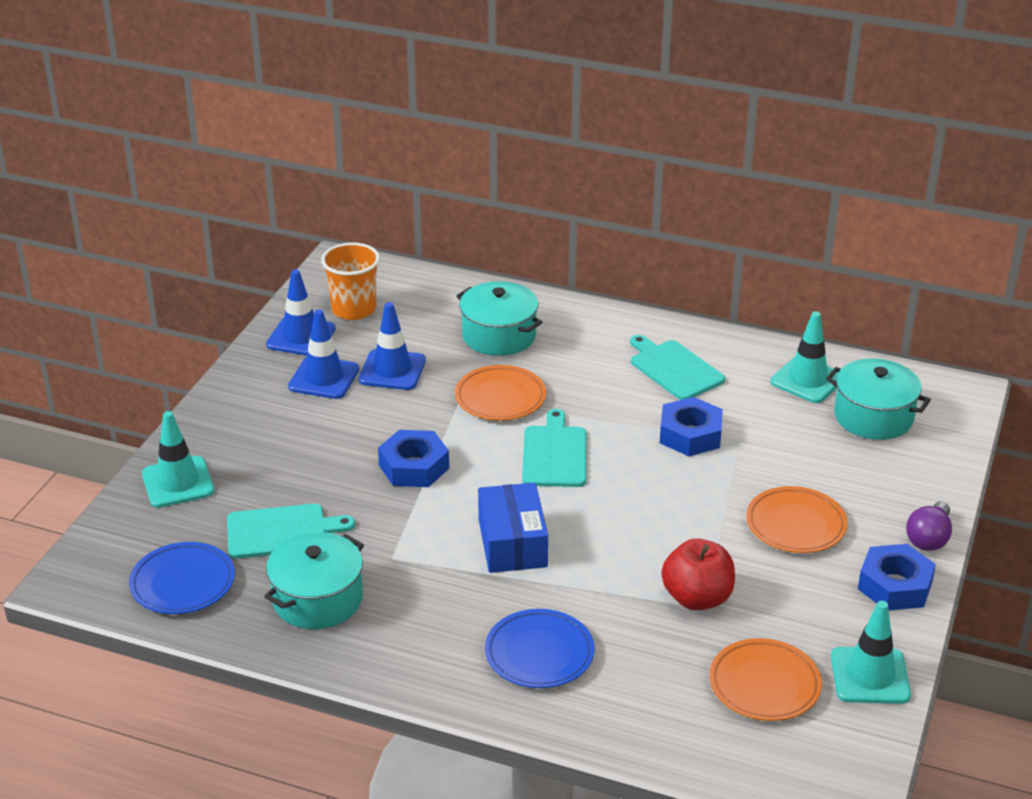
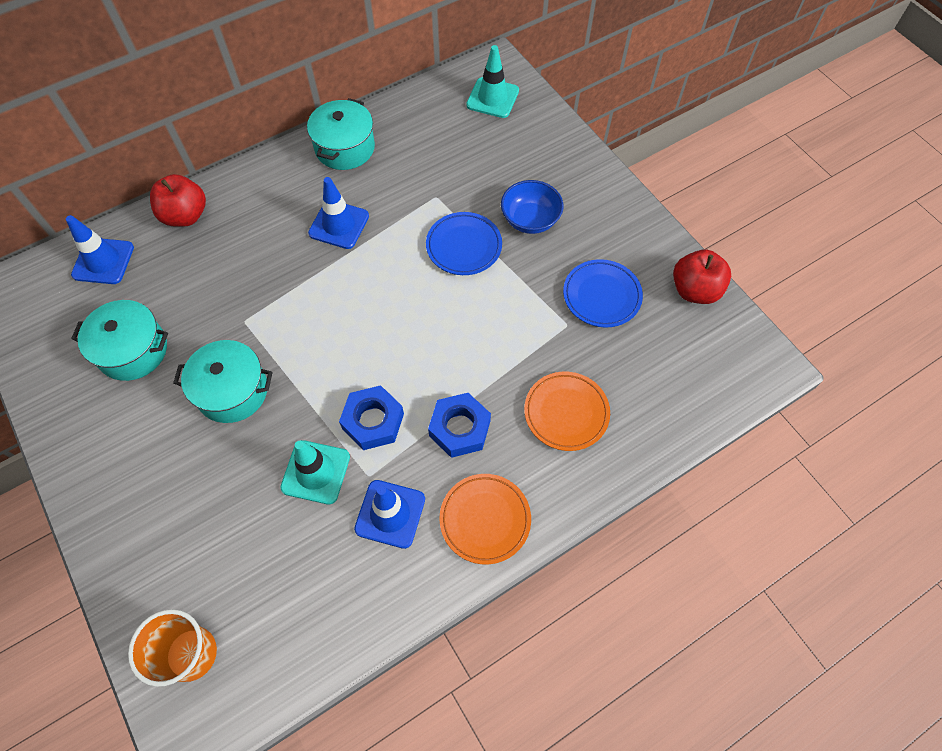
blue bowl: 0 -> 1
blue box: 1 -> 0
blue nut: 3 -> 2
orange plate: 3 -> 2
purple light bulb: 1 -> 0
red apple: 1 -> 2
turquoise cutting board: 3 -> 0
turquoise traffic cone: 3 -> 2

